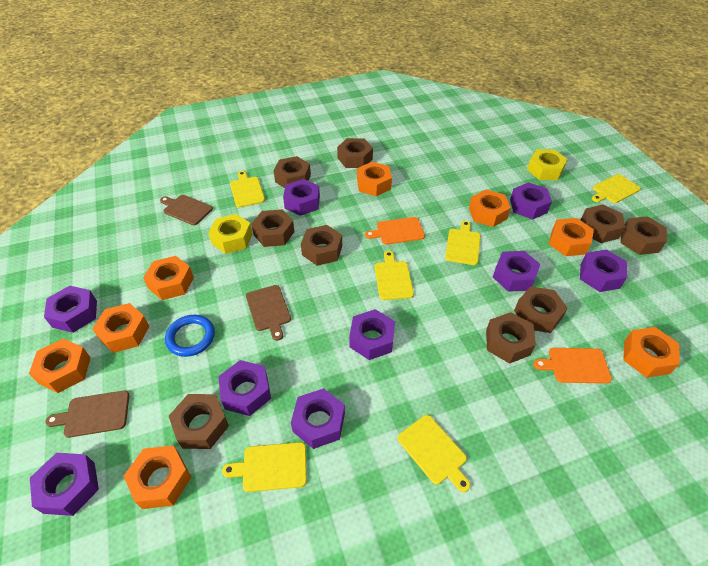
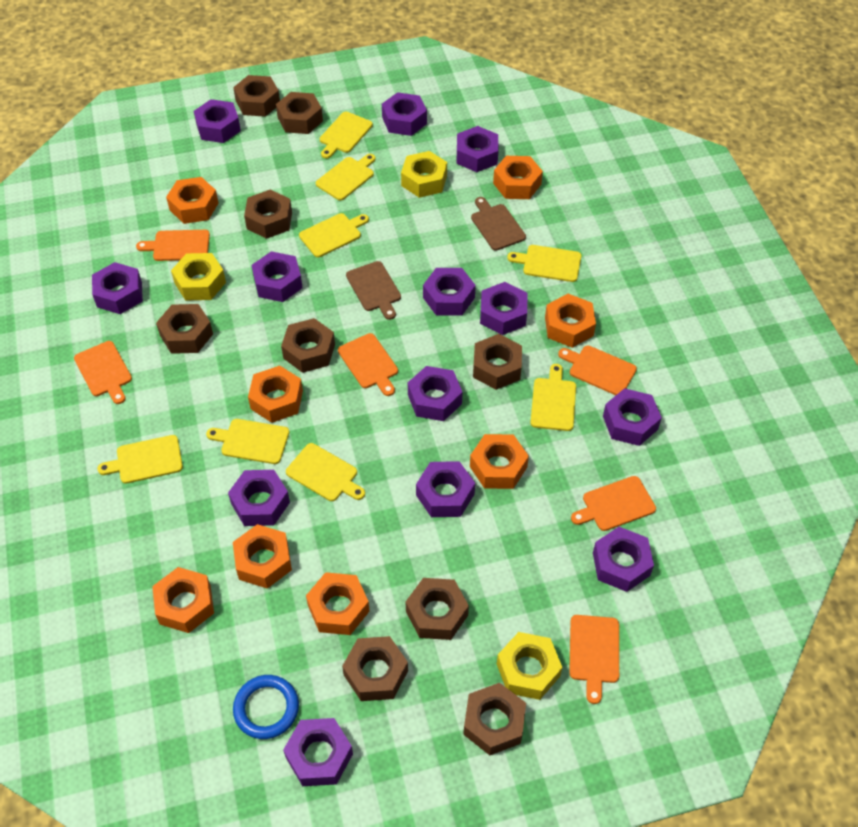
brown cutting board: 3 -> 2
orange cutting board: 2 -> 6
purple nut: 9 -> 13
yellow cutting board: 6 -> 8
yellow nut: 2 -> 3

